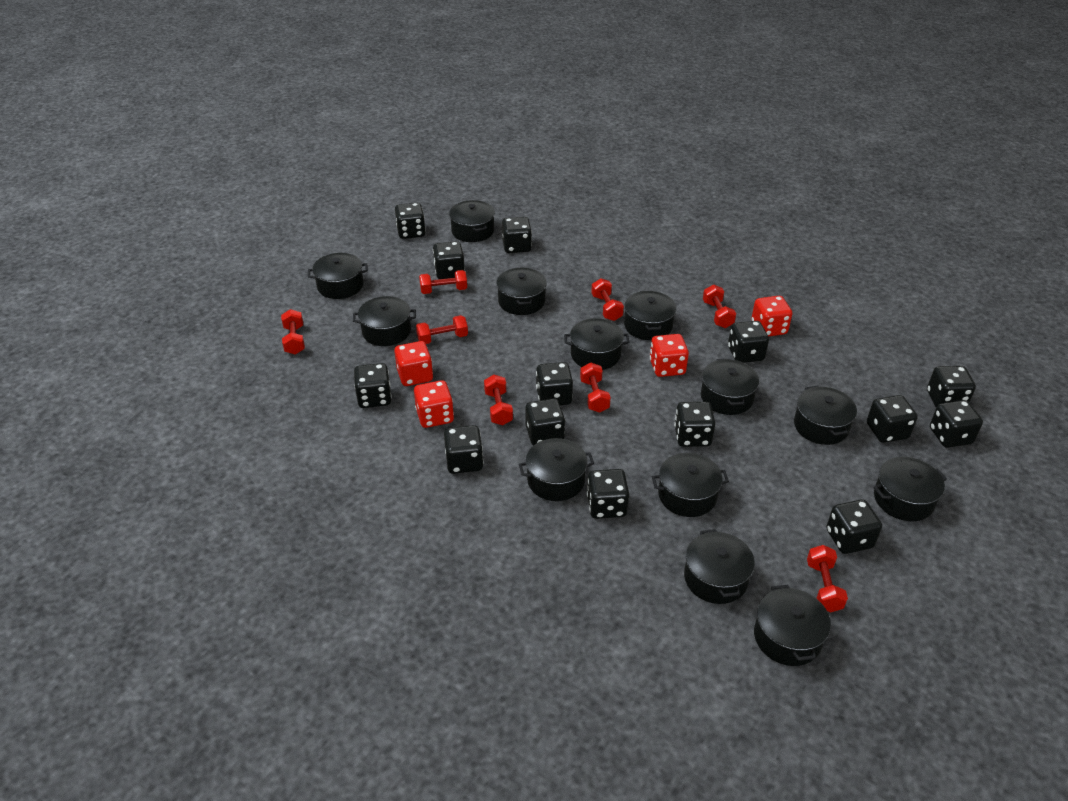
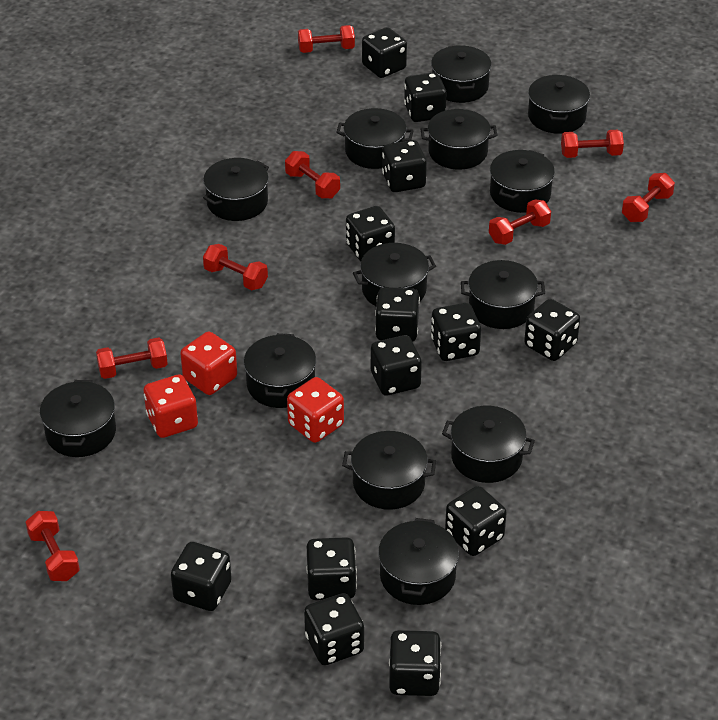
black dice: 14 -> 13
red dice: 4 -> 3

